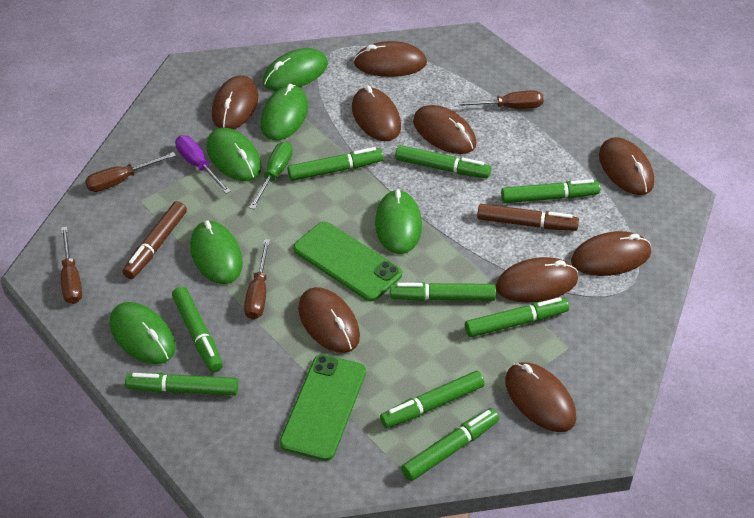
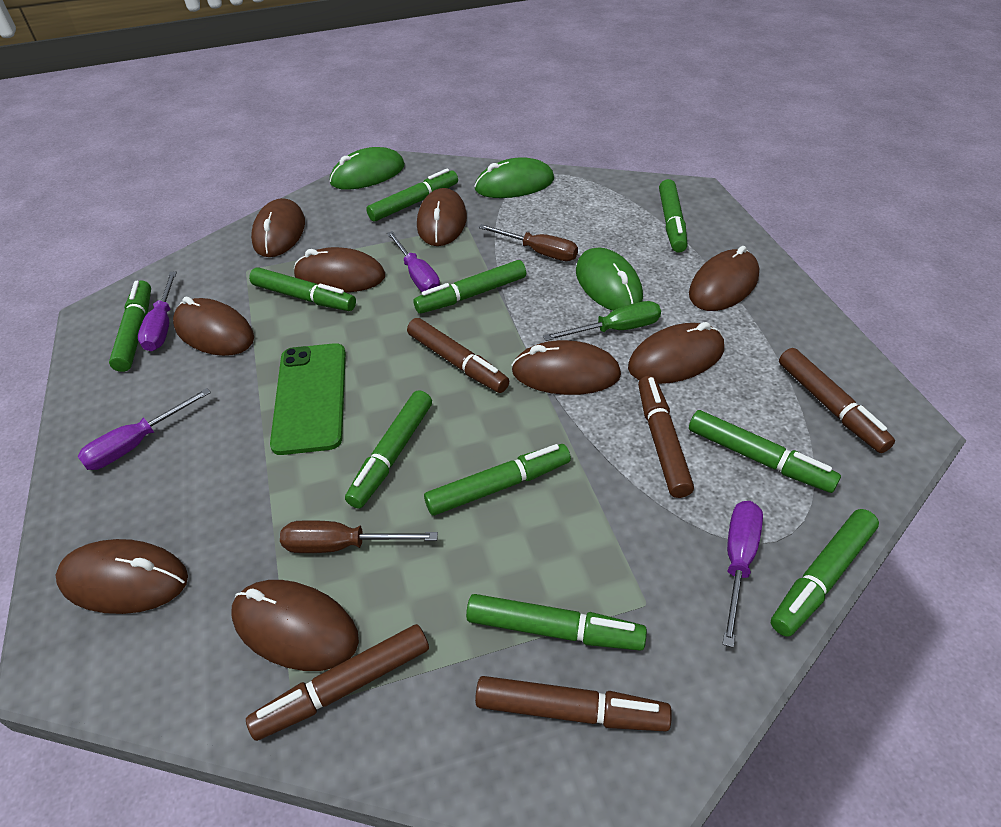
brown marker: 2 -> 5
brown screwdriver: 4 -> 2
green marker: 9 -> 10
green mouse: 6 -> 3
green phone: 2 -> 1
purple screwdriver: 1 -> 4

